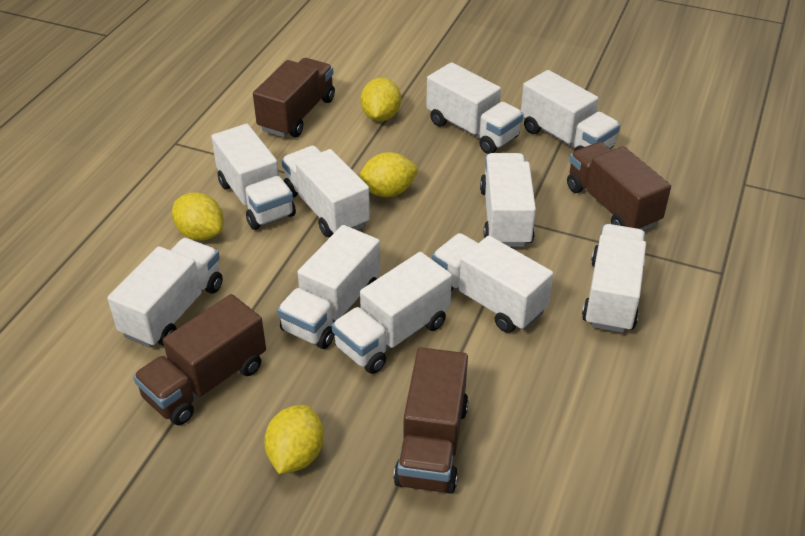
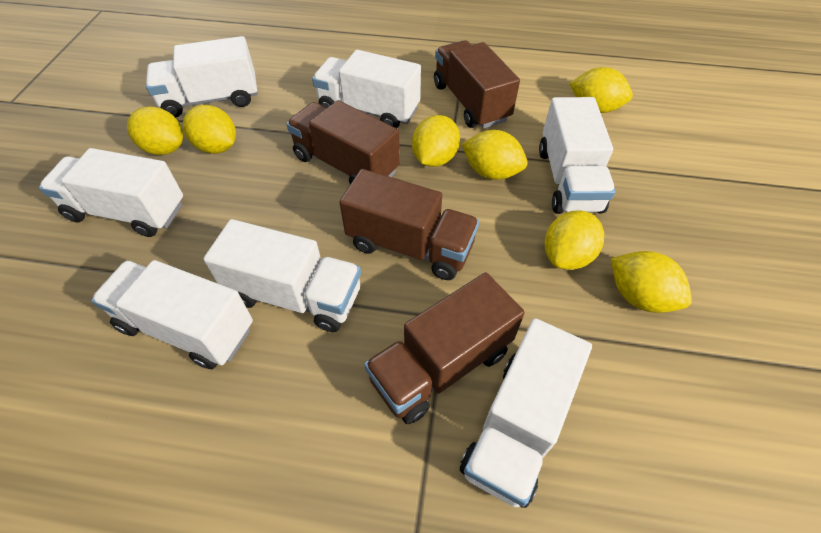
white truck: 10 -> 7
yellow lemon: 4 -> 7

